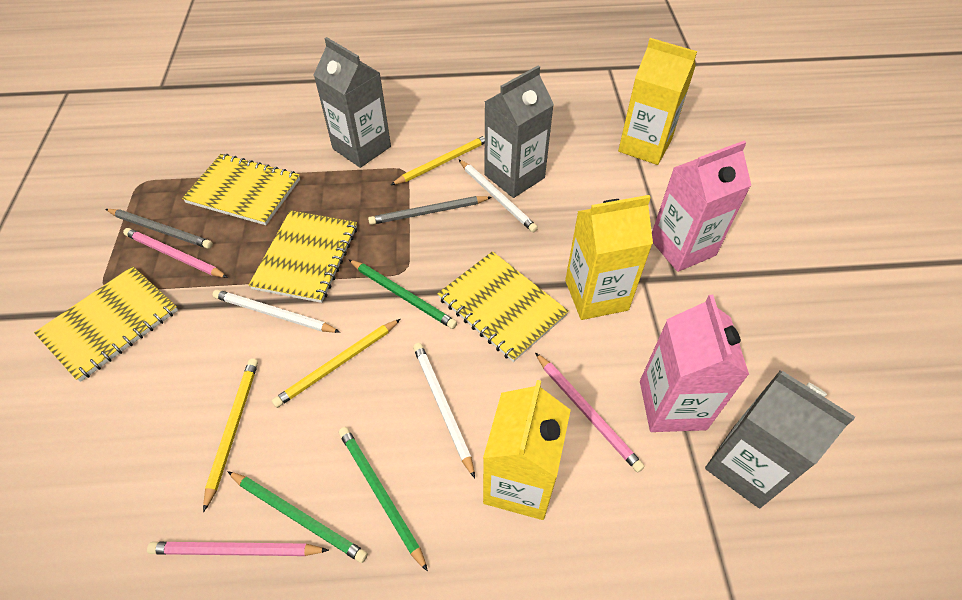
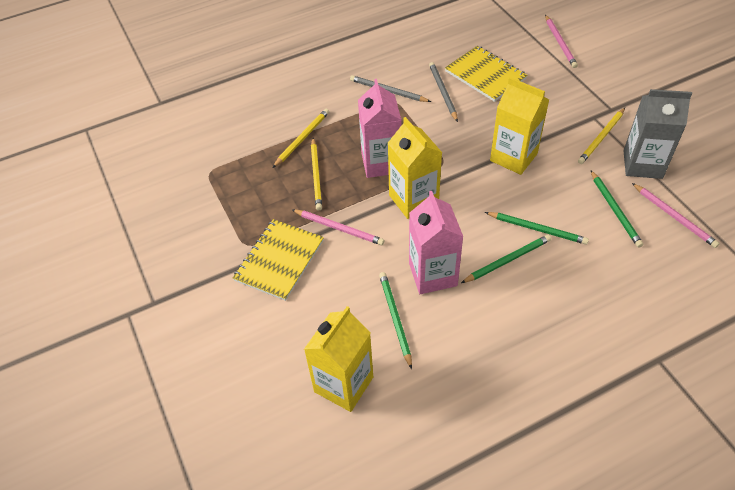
green pencil: 3 -> 4
grey carton: 3 -> 1
white pencil: 3 -> 0
yellow notebook: 4 -> 2

